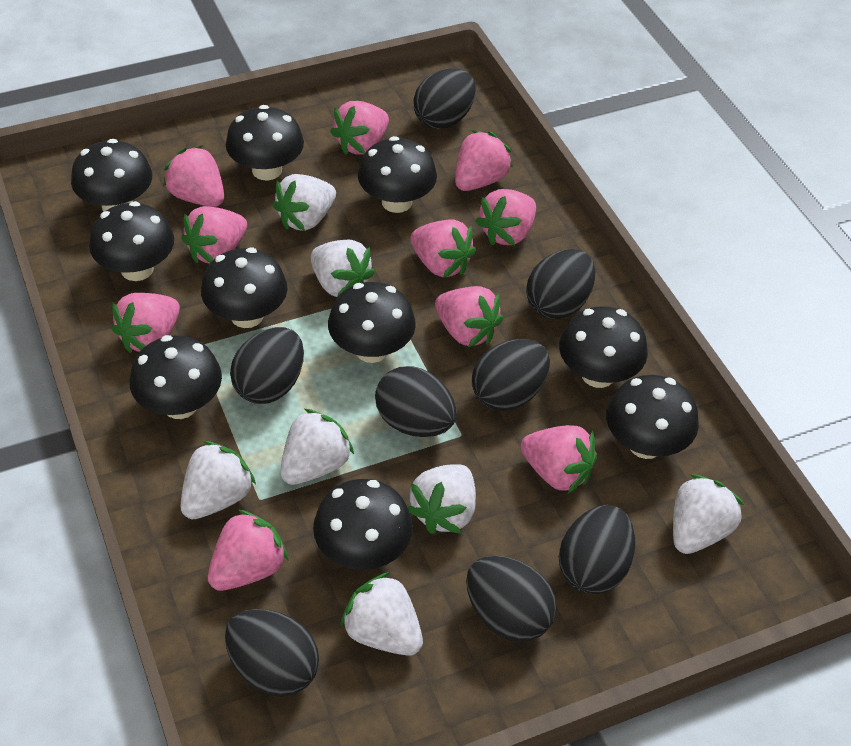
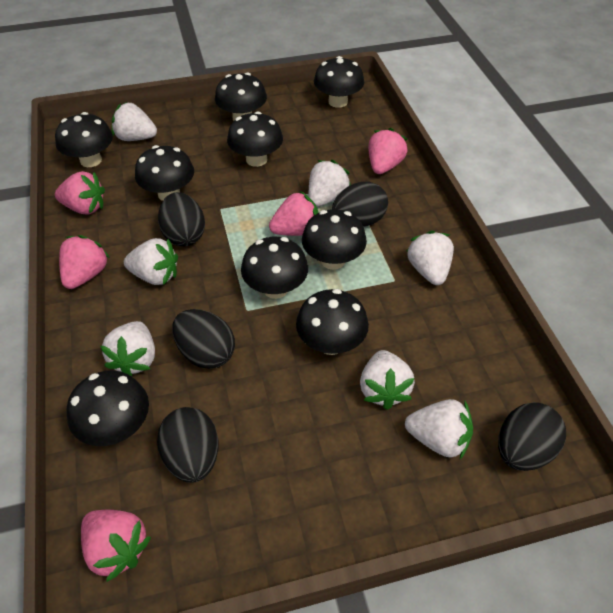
black egg: 8 -> 5
black mushroom: 10 -> 9
pink strawberry: 10 -> 5

